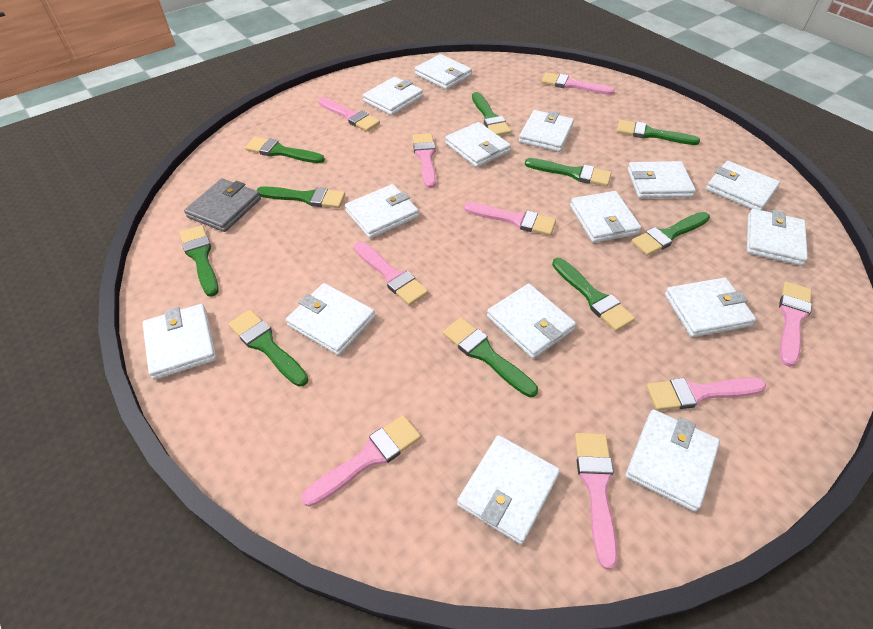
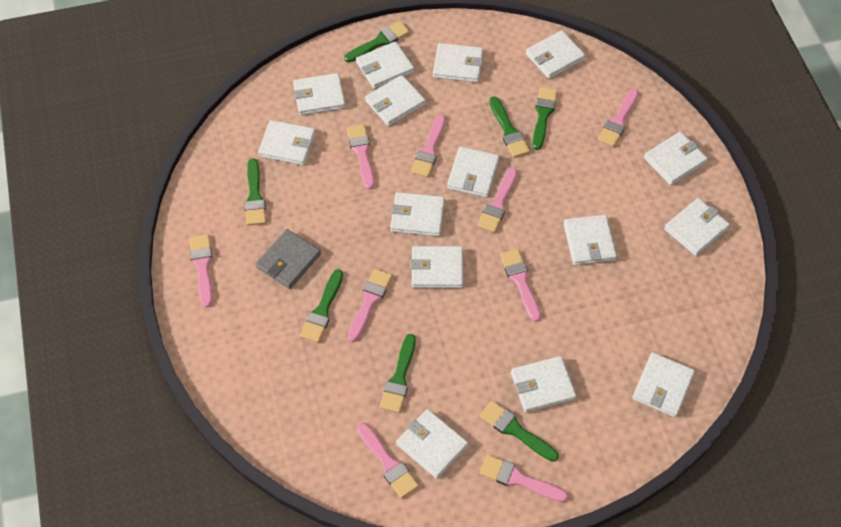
green brush: 10 -> 7

